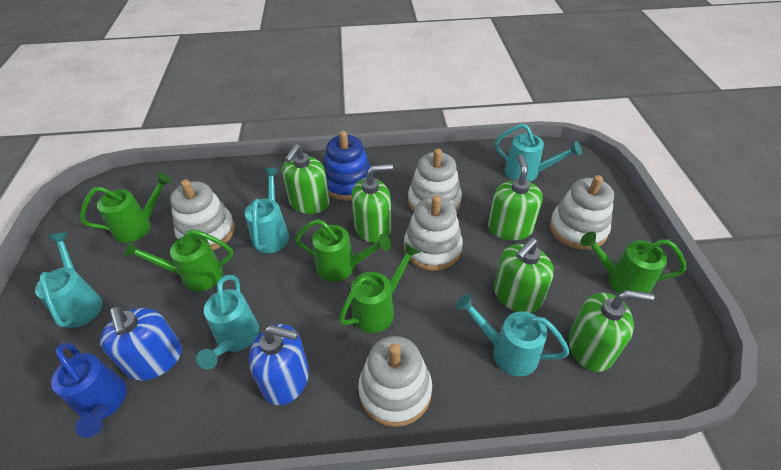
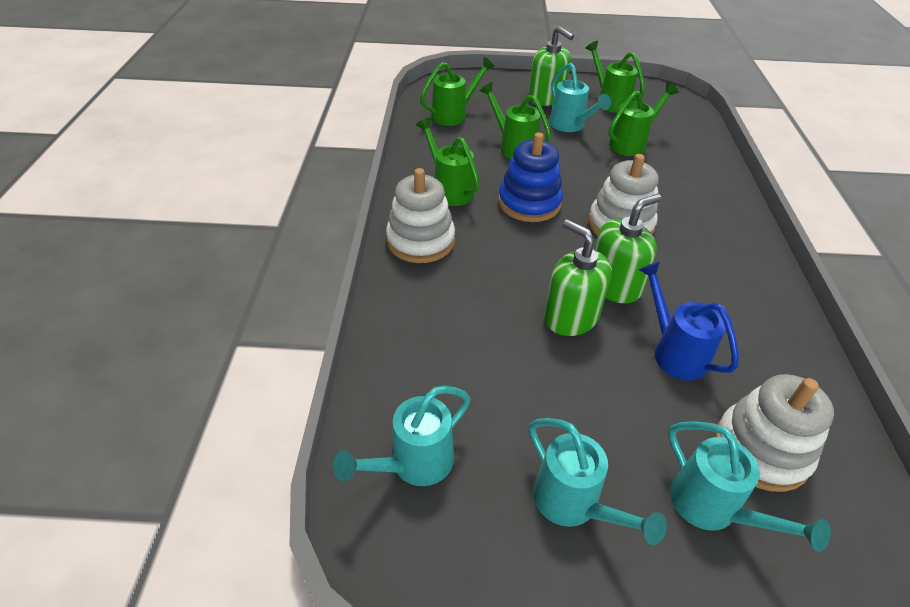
blue soap dispenser: 2 -> 0
green soap dispenser: 5 -> 3
turquoise watering can: 5 -> 4
white stacking toy: 5 -> 3

